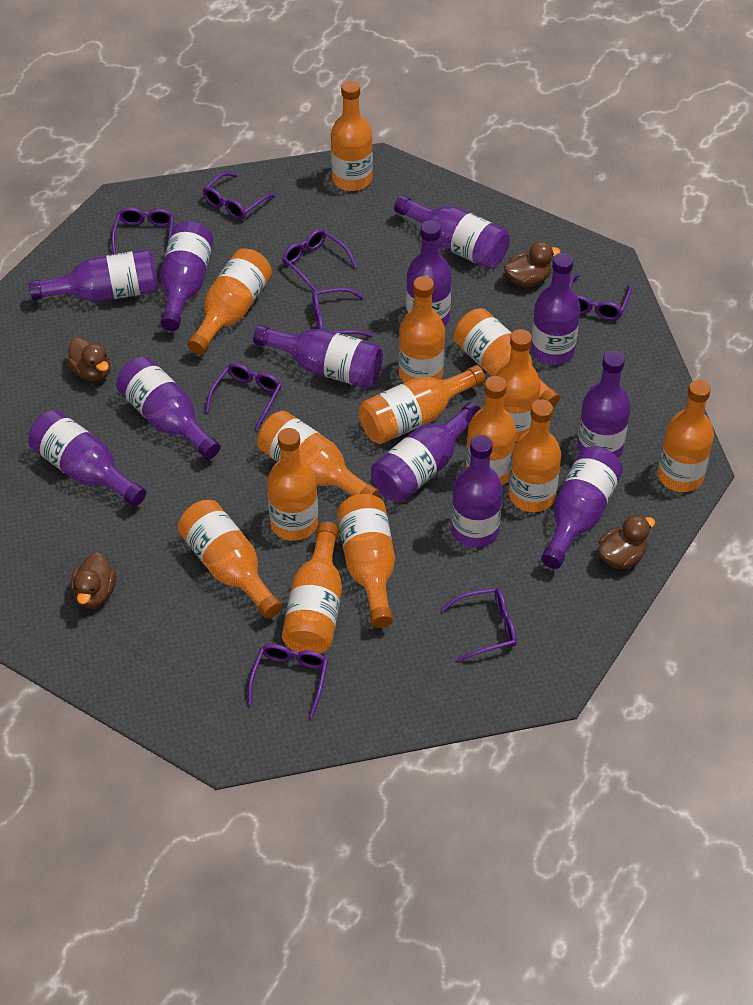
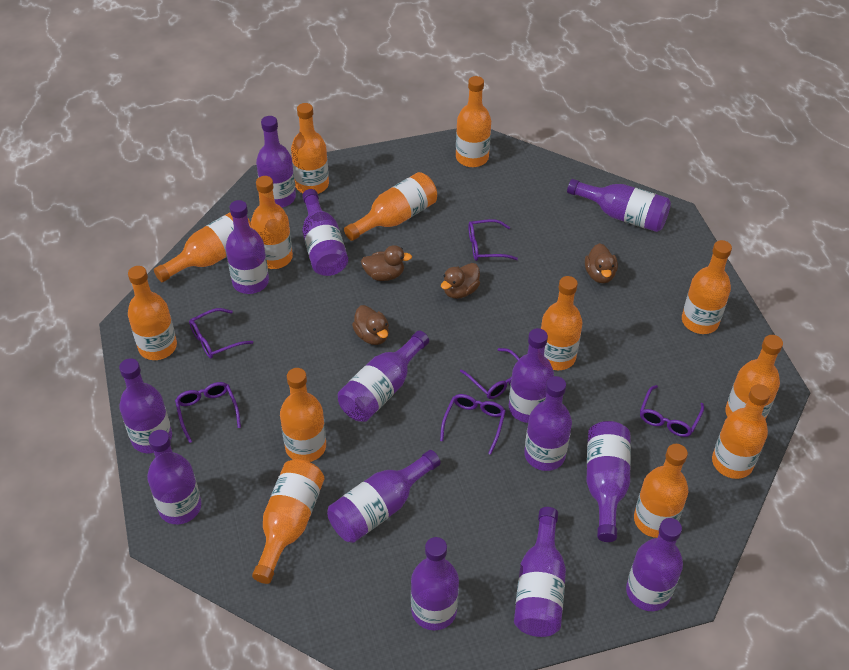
orange bottle: 14 -> 13
purple bottle: 12 -> 14
purple glasses: 8 -> 6

